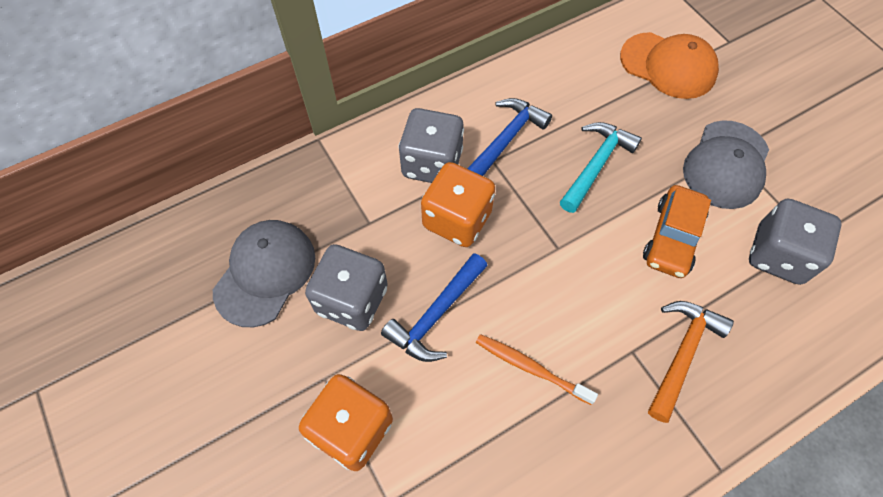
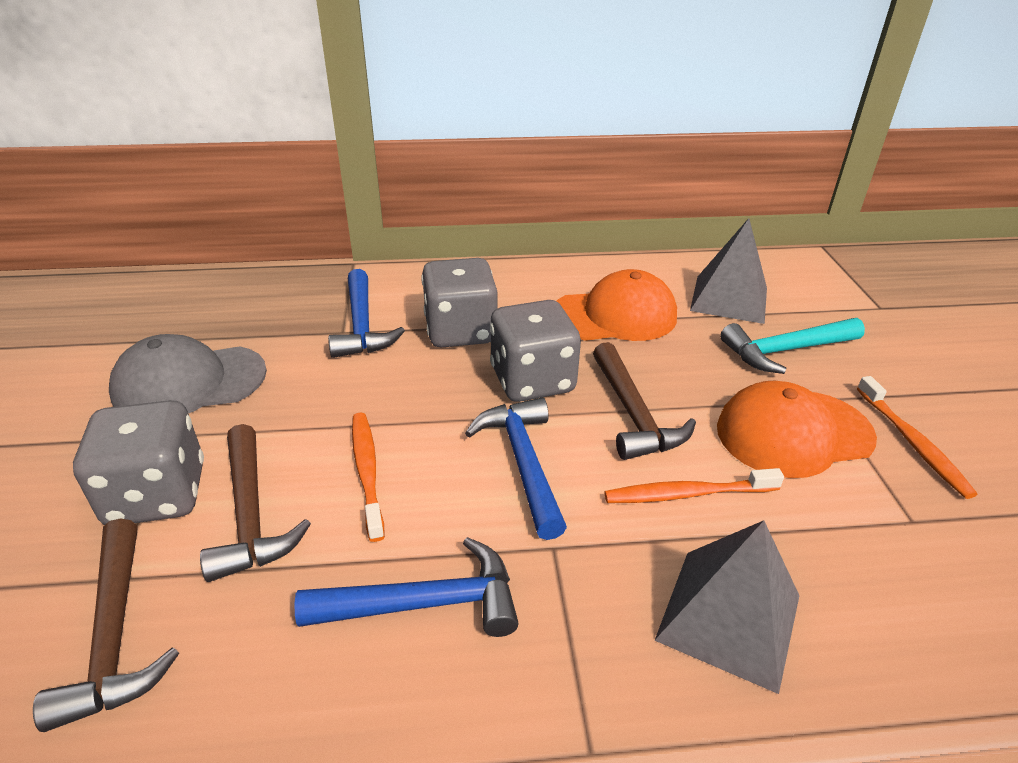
blue hammer: 2 -> 3
brown hammer: 0 -> 3
grey cap: 2 -> 1
grey pyramid: 0 -> 2
orange cap: 1 -> 2
orange car: 1 -> 0
orange dice: 2 -> 0
orange hammer: 1 -> 0
orange toothbrush: 1 -> 3

